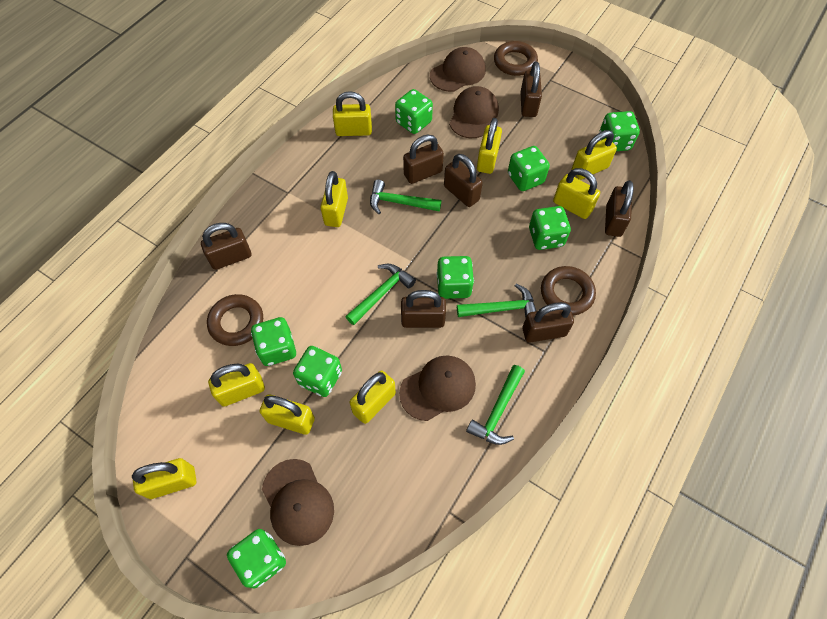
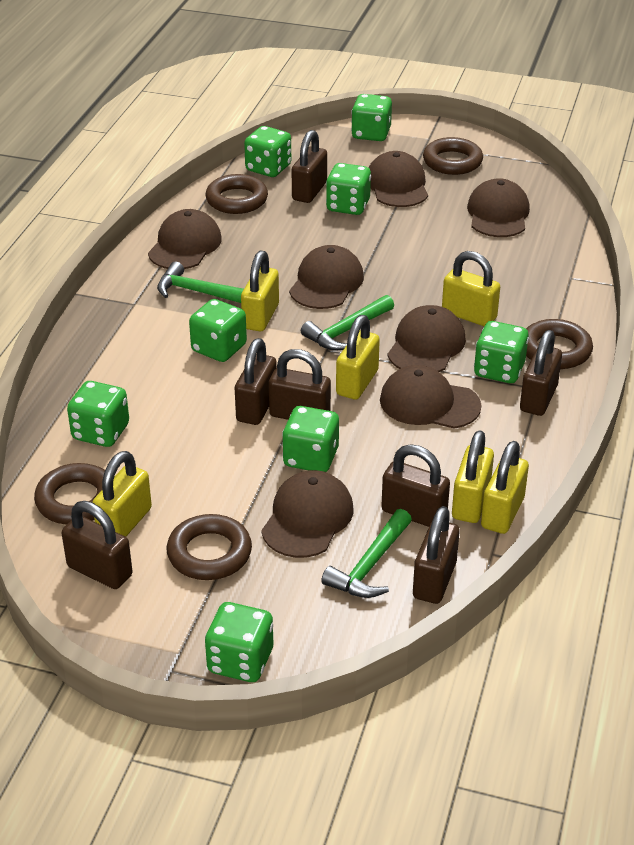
brown cap: 4 -> 7
brown ring: 3 -> 5
green hammer: 4 -> 3
yellow padlock: 9 -> 6

